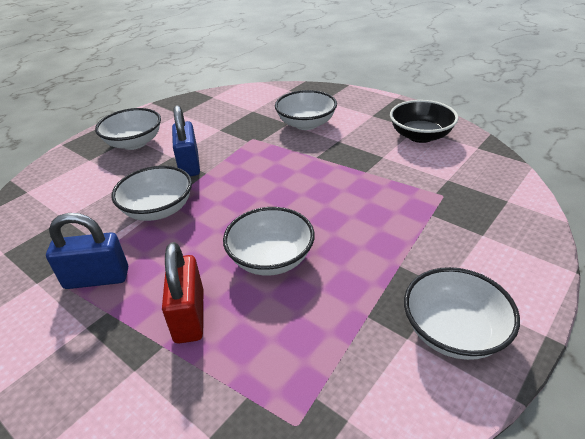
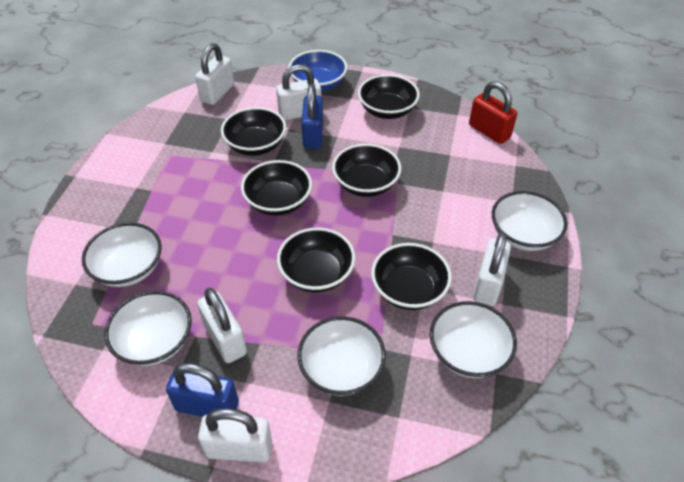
black bowl: 1 -> 6
blue bowl: 0 -> 1
white padlock: 0 -> 5

